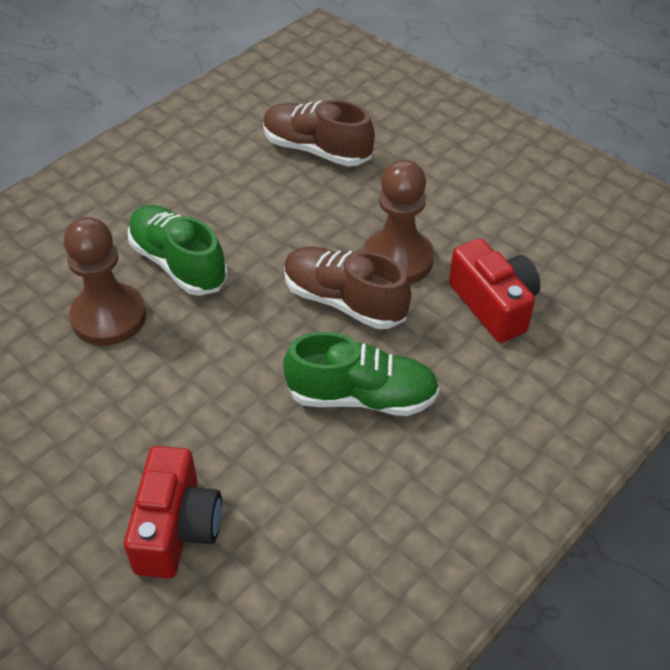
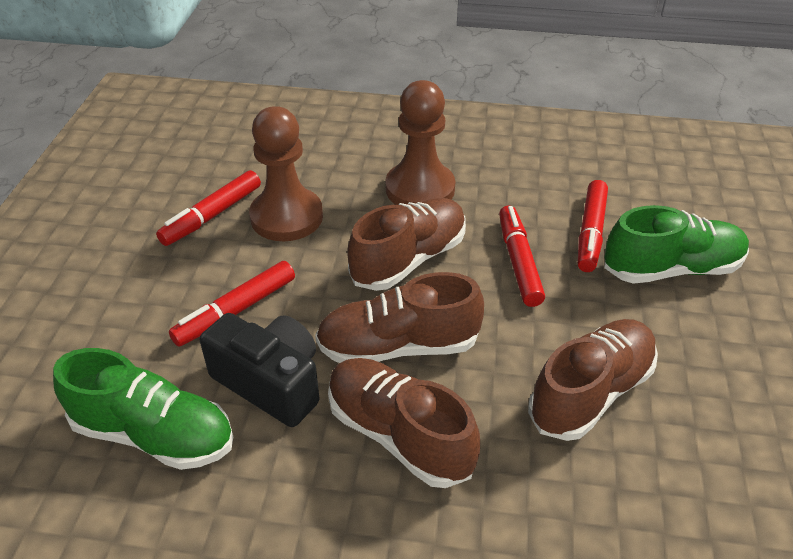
black camera: 0 -> 1
brown shoe: 2 -> 4
red camera: 2 -> 0
red marker: 0 -> 4

